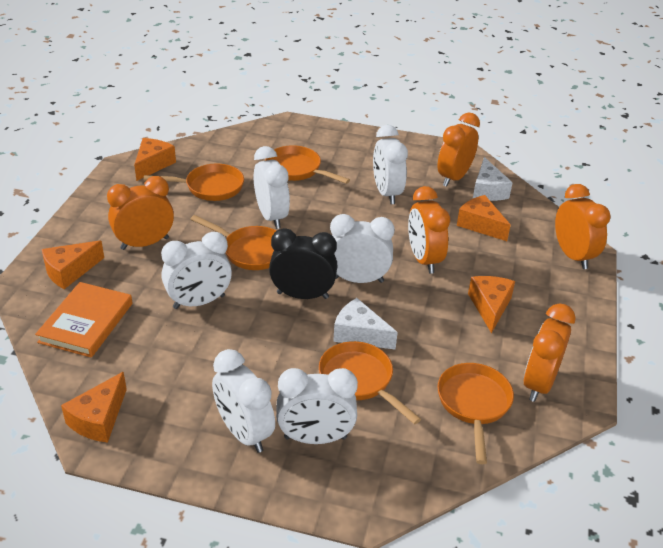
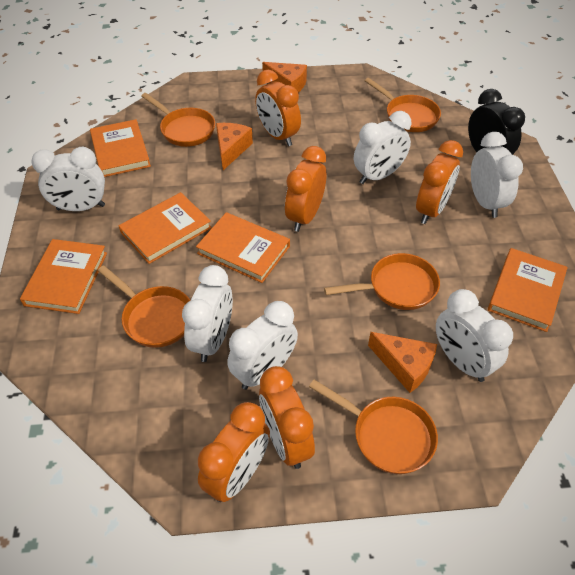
orange book: 1 -> 5
orange cheese: 5 -> 3
white cheese: 2 -> 0

